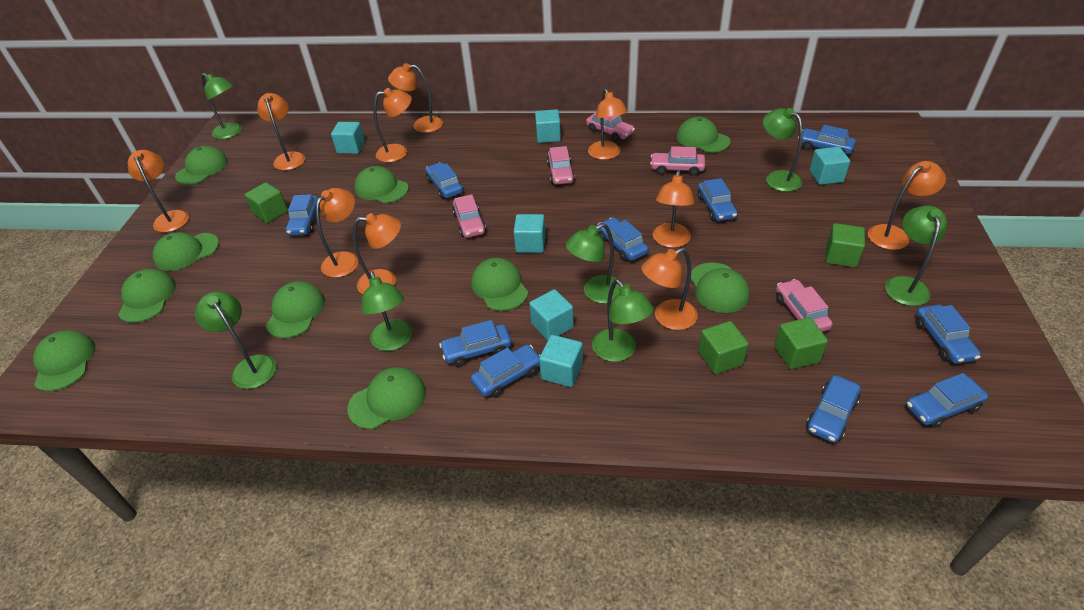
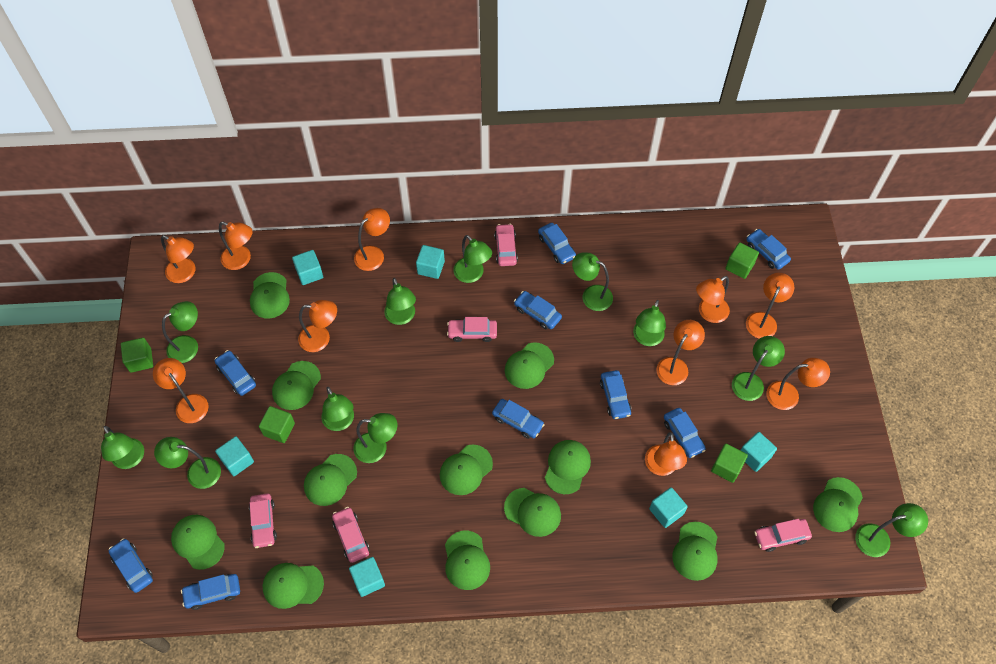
blue car: 10 -> 9
green cap: 10 -> 12
green lamp: 7 -> 11

